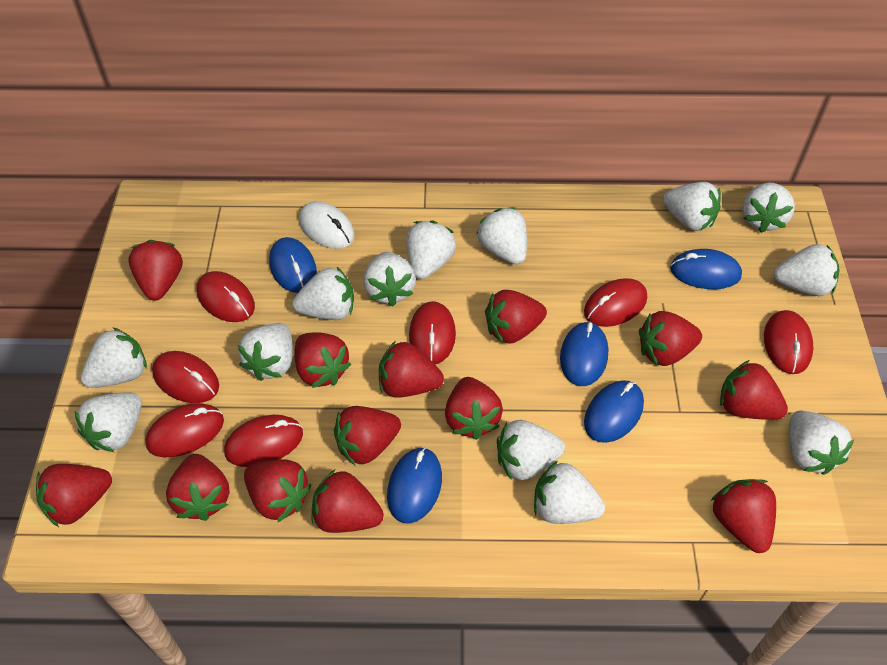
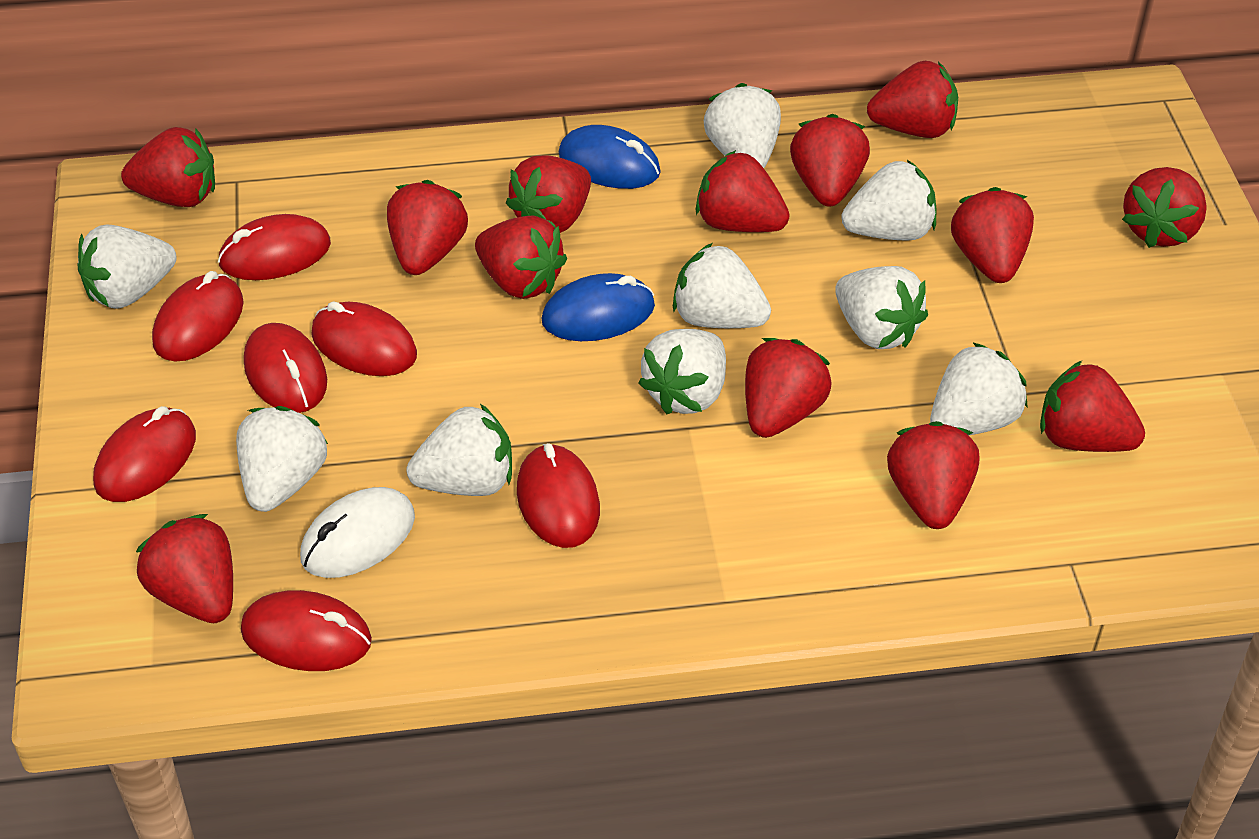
blue mouse: 5 -> 2
white strawberry: 13 -> 9

